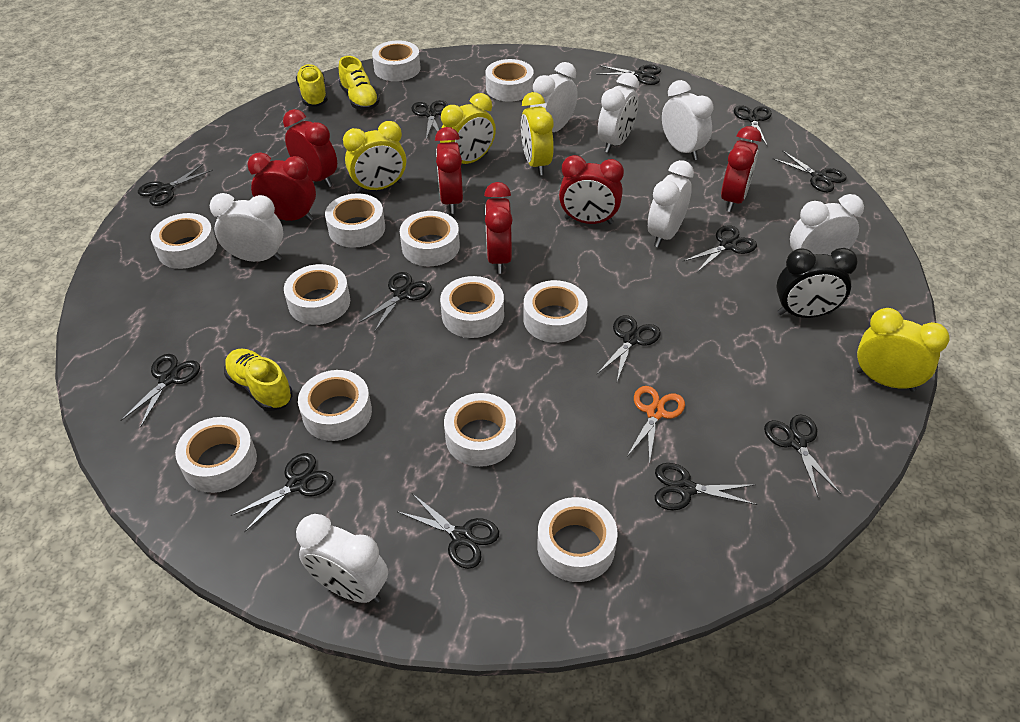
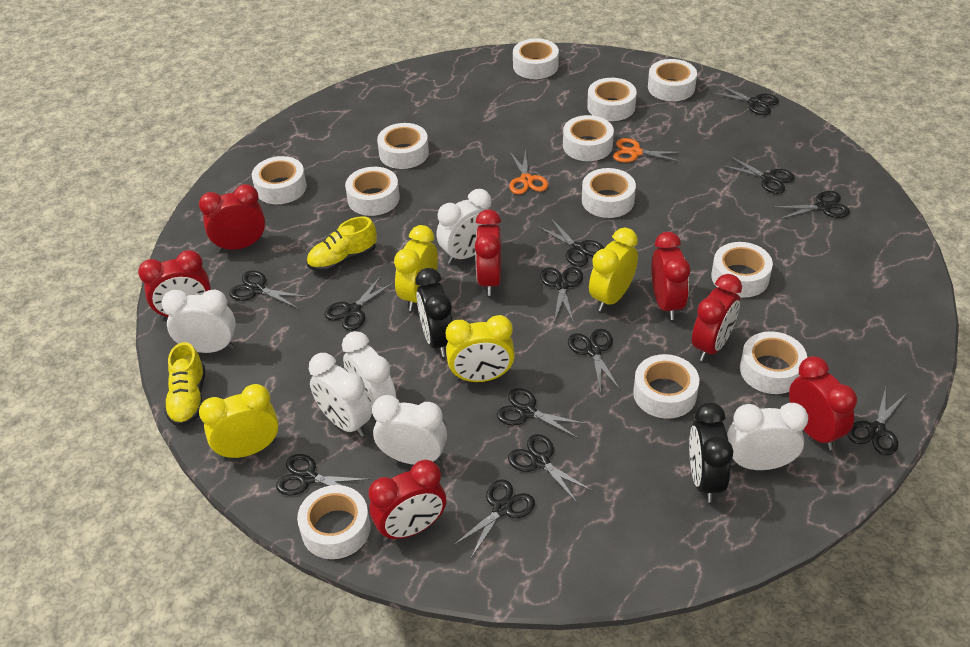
black clock: 1 -> 2
orange scissors: 1 -> 2
red clock: 6 -> 7
white clock: 7 -> 6
yellow shoe: 3 -> 2

